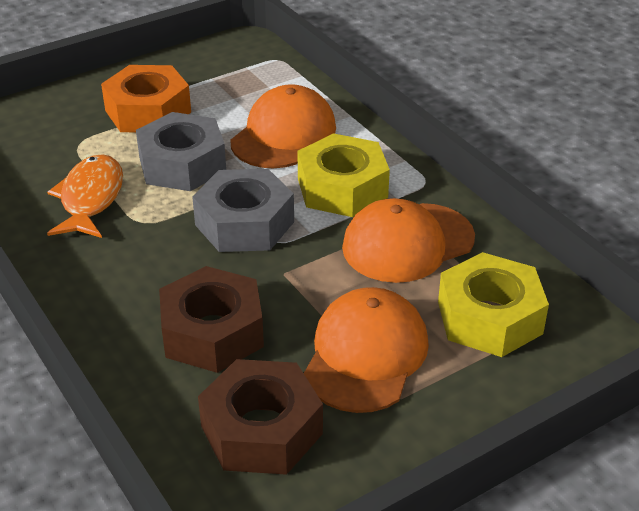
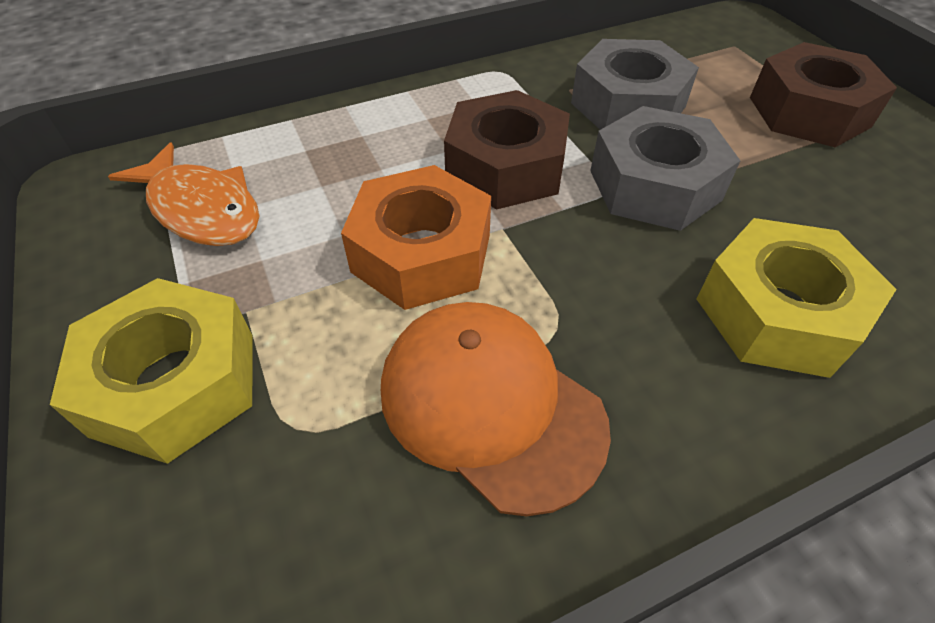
orange cap: 3 -> 1

